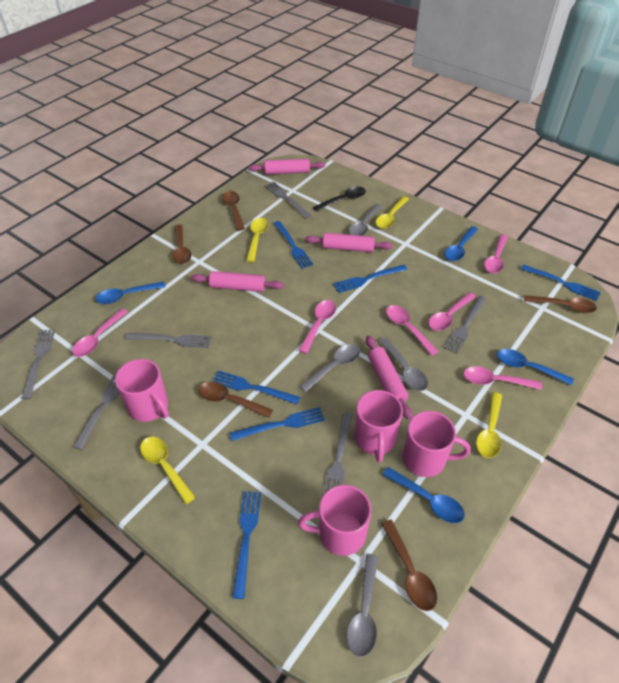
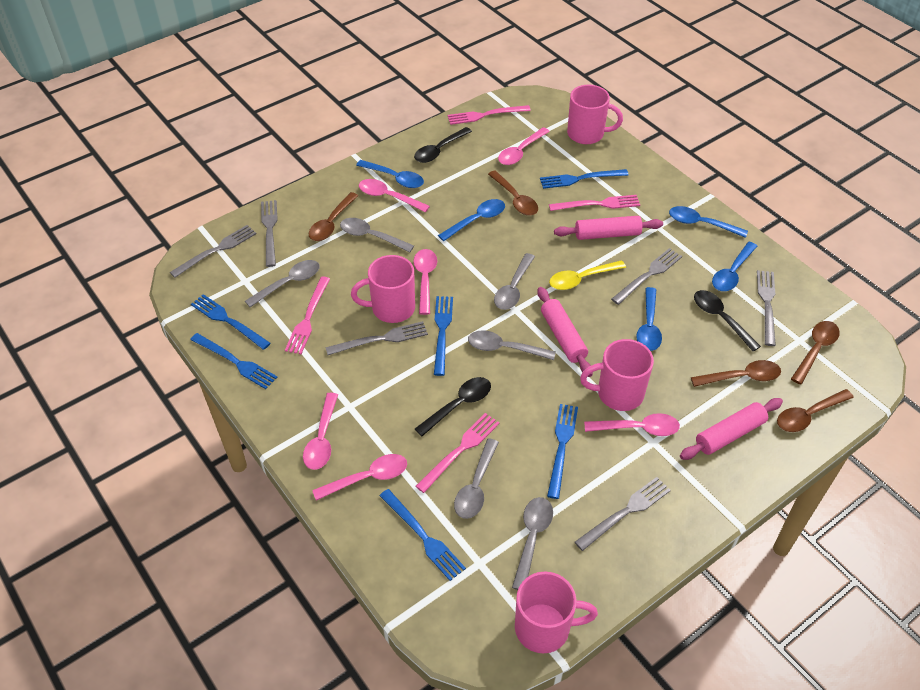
black spoon: 1 -> 3
blue spoon: 4 -> 5
grey spoon: 4 -> 6
pink fork: 0 -> 4
pink rolling pin: 4 -> 3
yellow spoon: 4 -> 1

